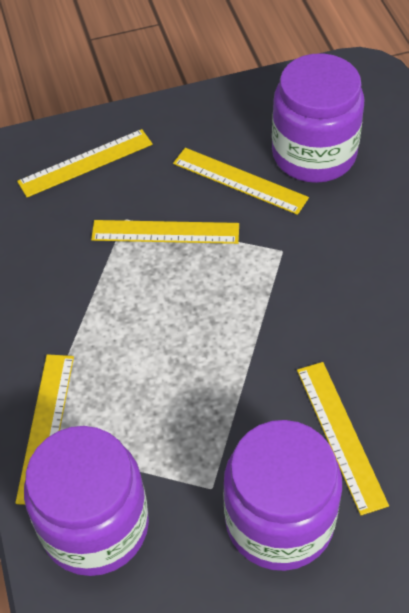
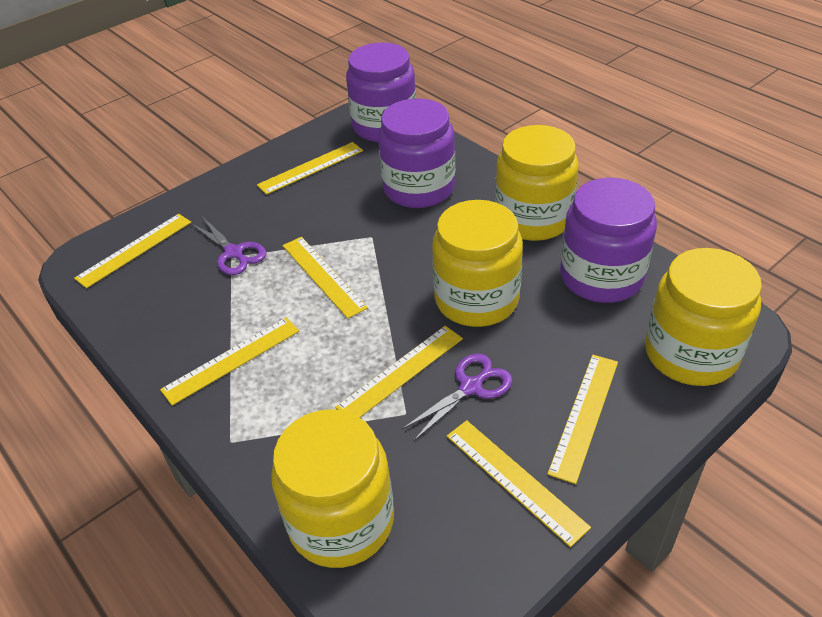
purple scissors: 0 -> 2
yellow jar: 0 -> 4
yellow ruler: 5 -> 7

